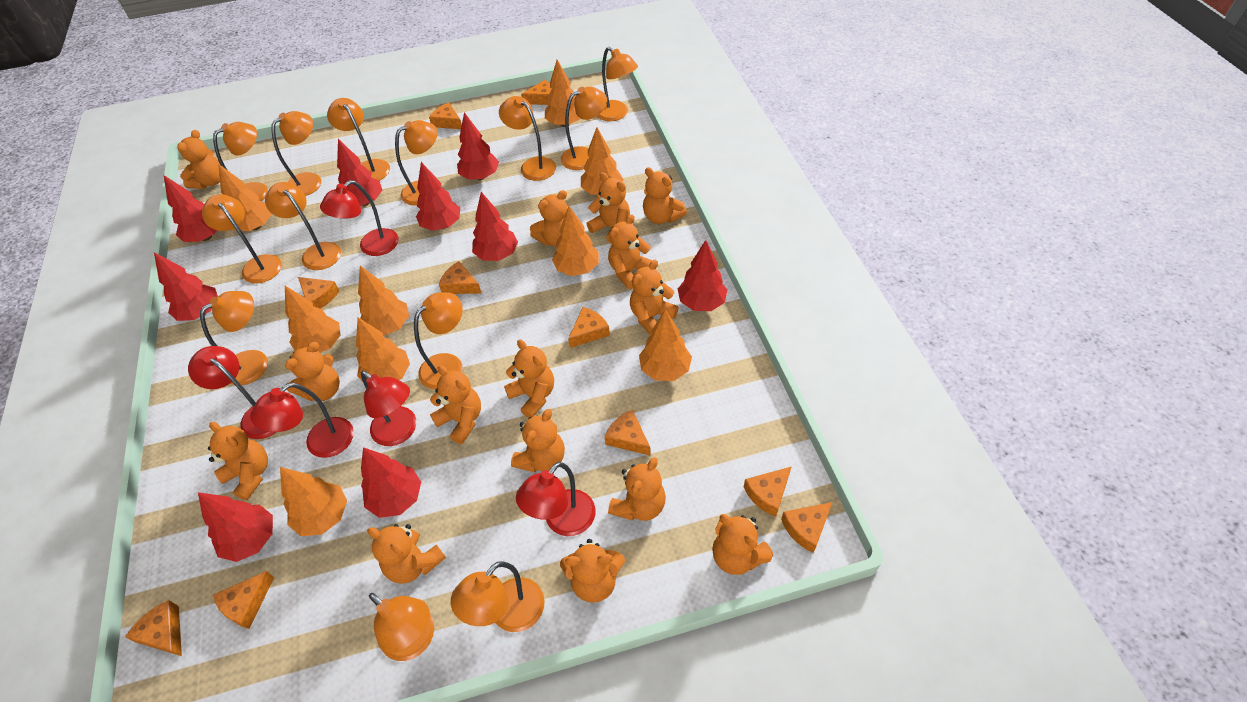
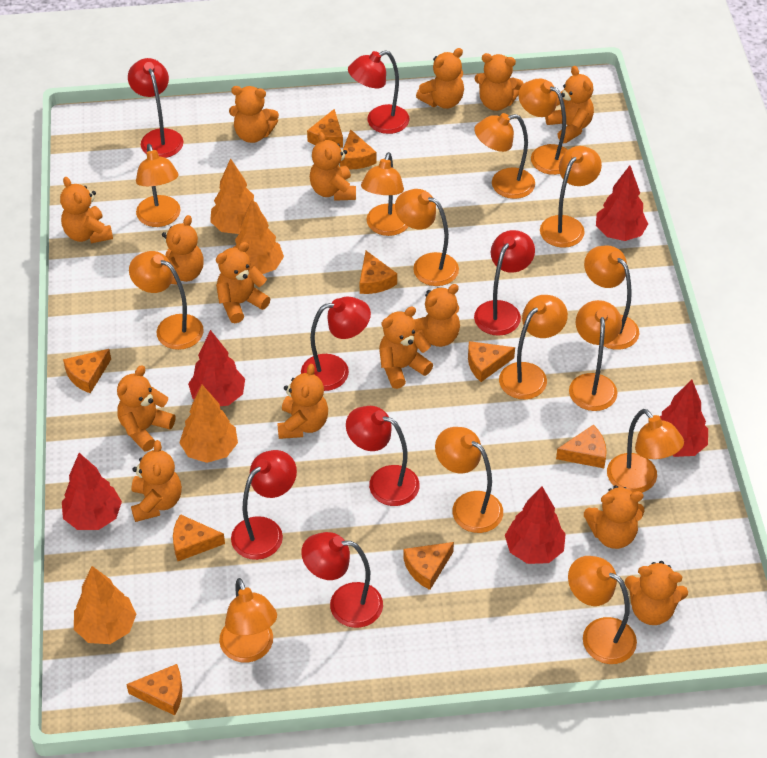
orange cheese: 10 -> 9
orange lamp: 13 -> 14
orange tree: 9 -> 4
red lamp: 5 -> 7
red tree: 9 -> 5

